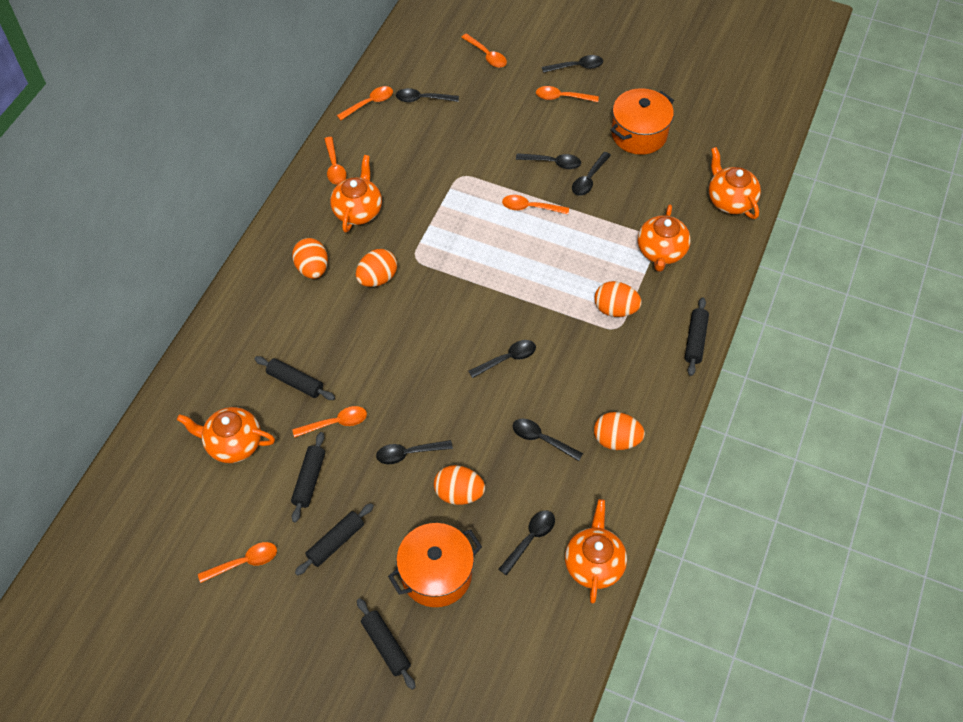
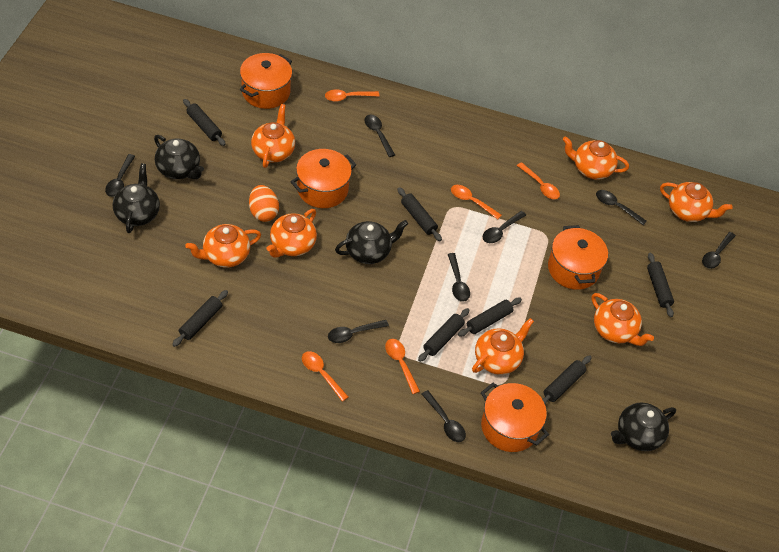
black rolling pin: 5 -> 7
black teapot: 0 -> 4
orange egg: 5 -> 1
orange pot: 2 -> 4
orange spoon: 7 -> 5
orange teapot: 5 -> 7

